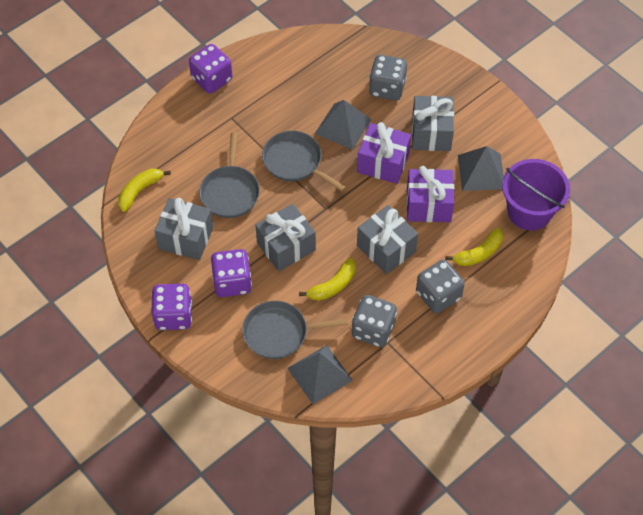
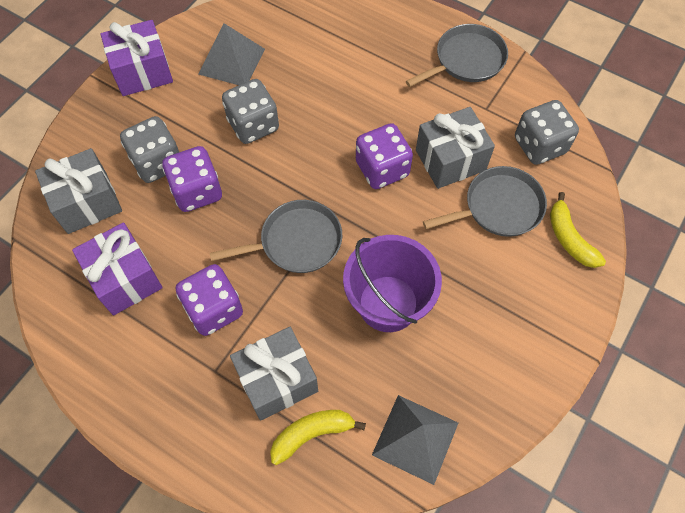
grey gift: 4 -> 3
grey pyramid: 3 -> 2
yellow banana: 3 -> 2

